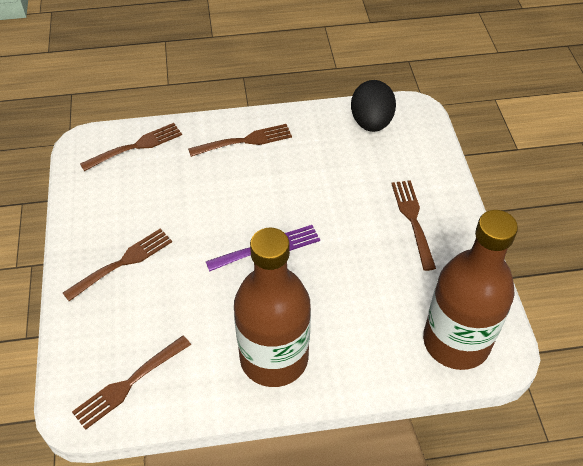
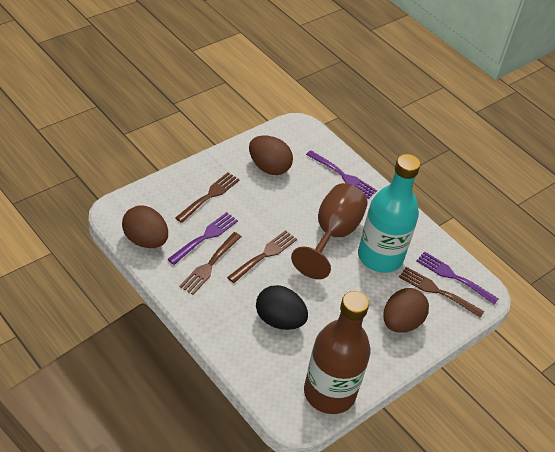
brown bottle: 2 -> 1
brown egg: 0 -> 3
brown fork: 5 -> 4
brown goblet: 0 -> 1
purple fork: 1 -> 3
turquoise bottle: 0 -> 1

